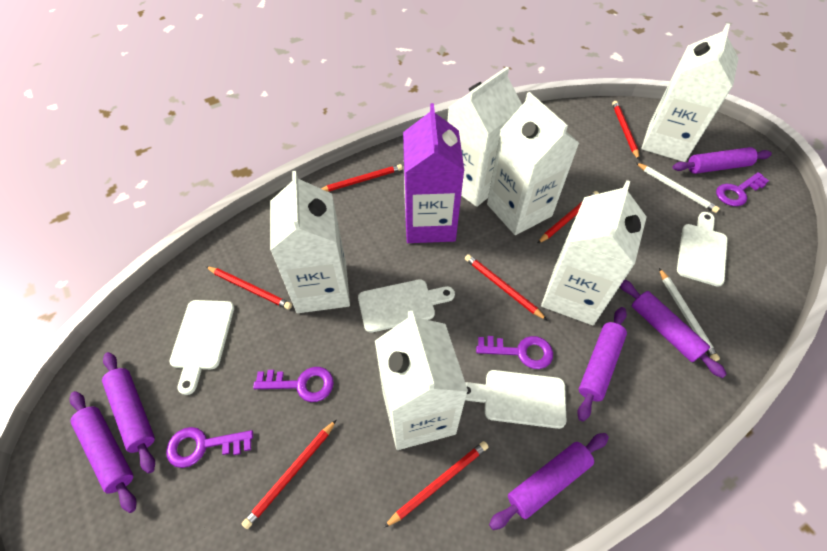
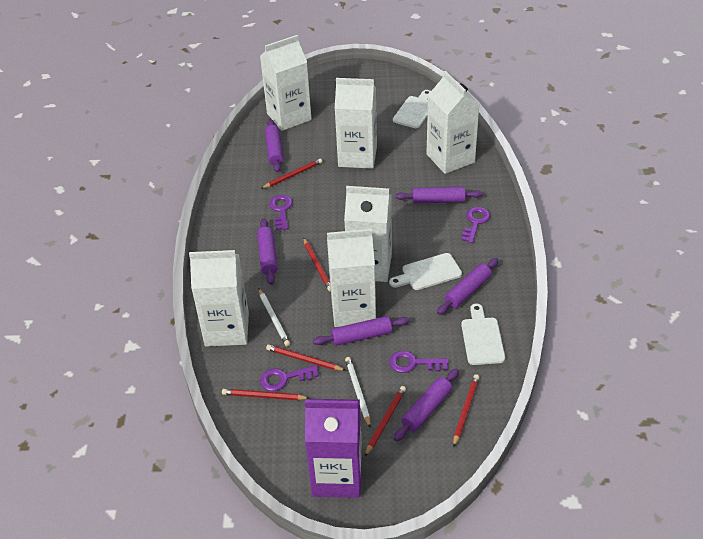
red pencil: 7 -> 6
white cutting board: 4 -> 3

